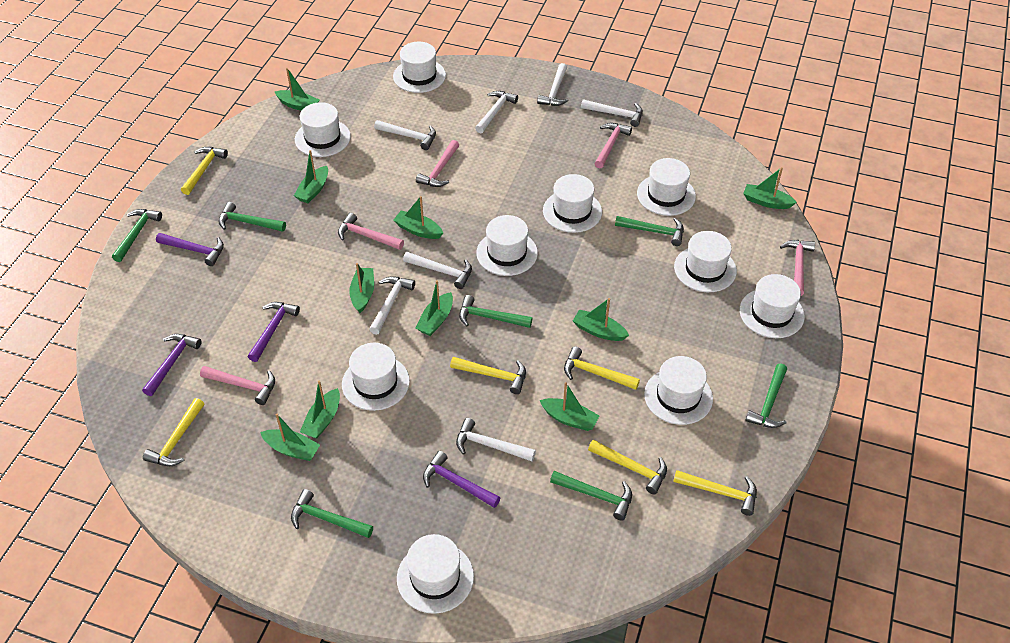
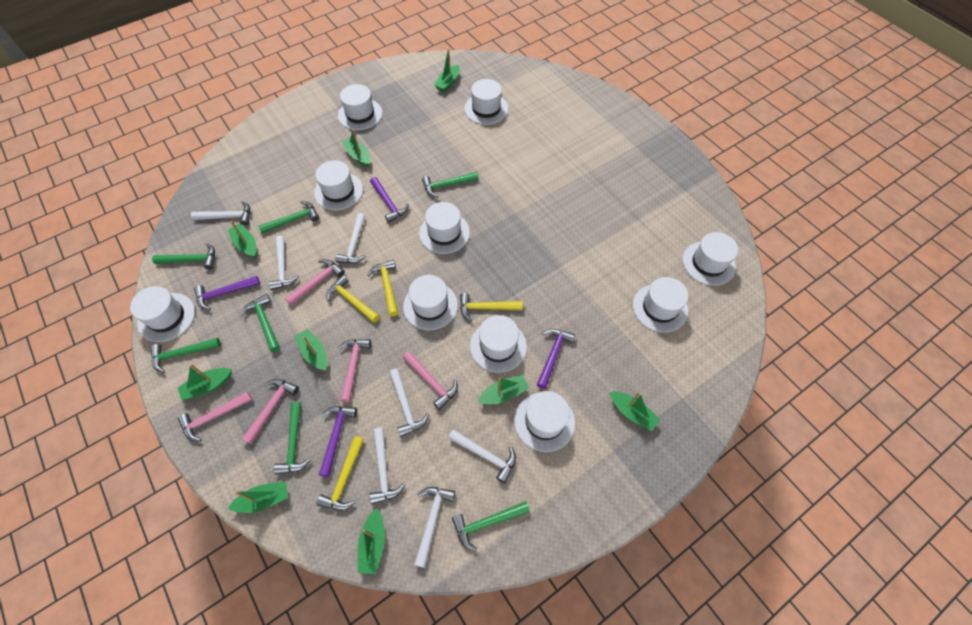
green boat: 10 -> 9
yellow hammer: 6 -> 4

